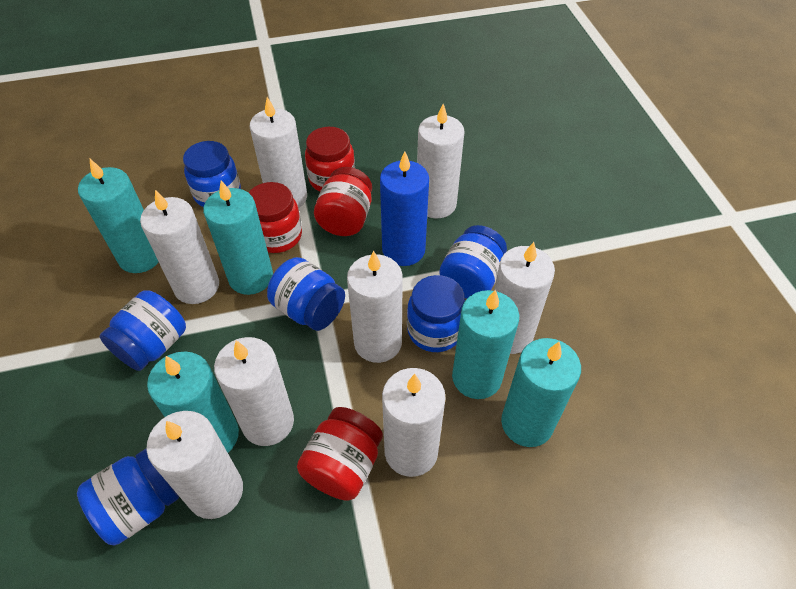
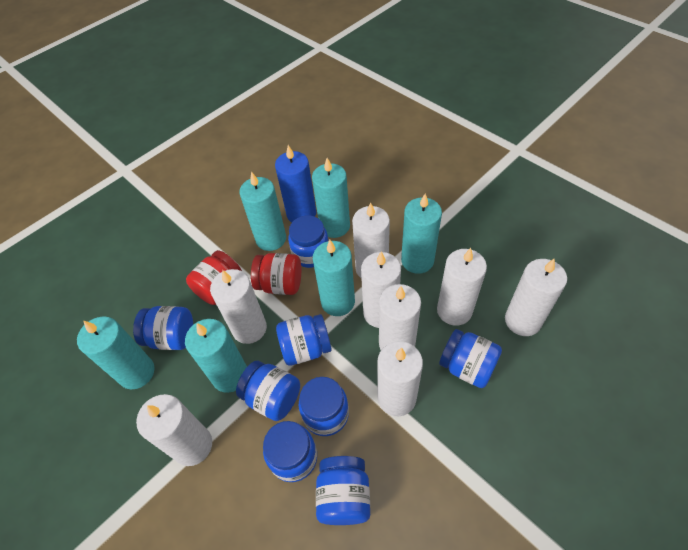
blue jar: 6 -> 8
red jar: 4 -> 2
turquoise candle: 5 -> 6

